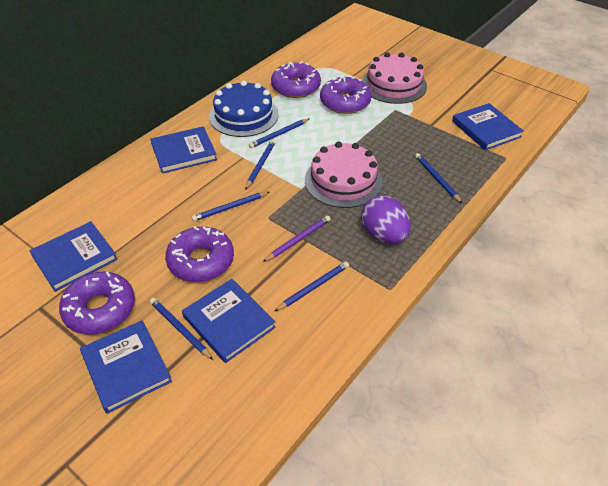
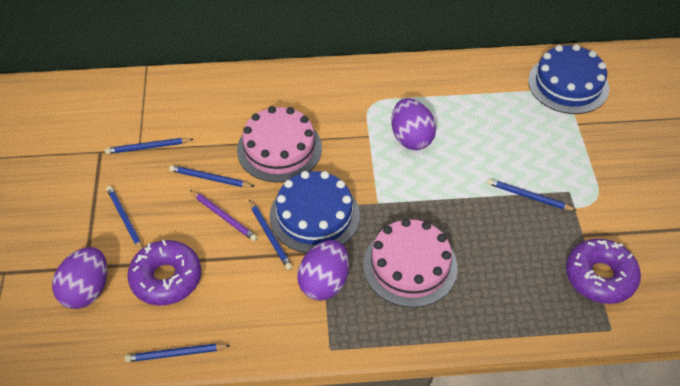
blue book: 5 -> 0
blue cake: 1 -> 2
purple donut: 4 -> 2
purple egg: 1 -> 3

